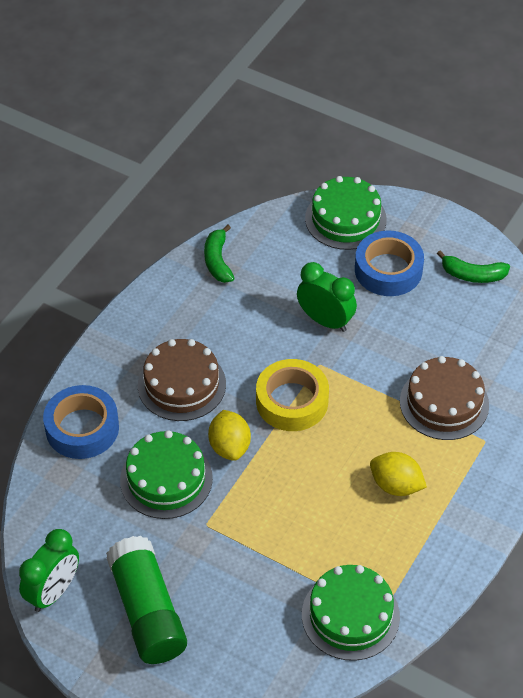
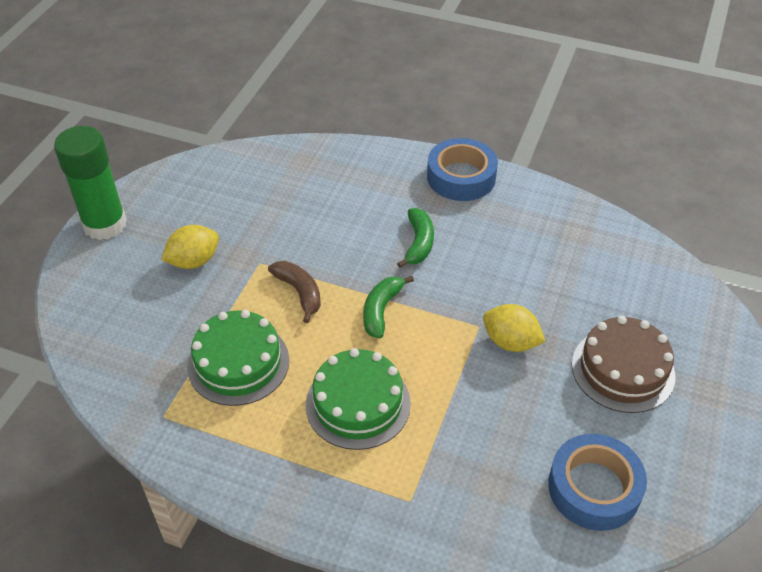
brown banana: 0 -> 1
brown cake: 2 -> 1
green cake: 3 -> 2
green clock: 2 -> 0
yellow tape: 1 -> 0

